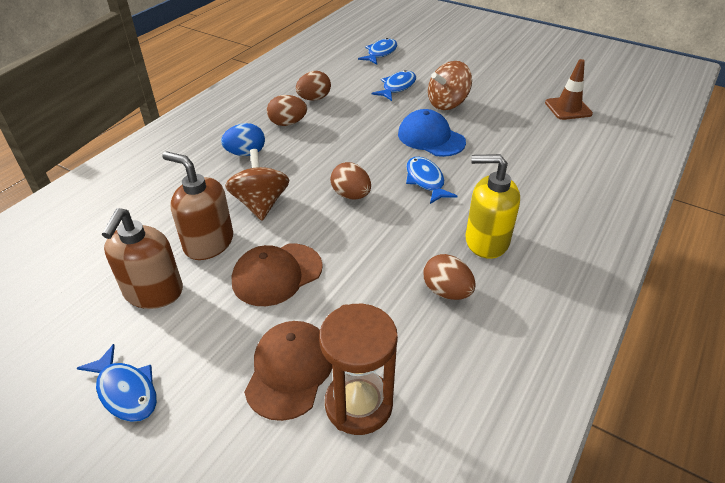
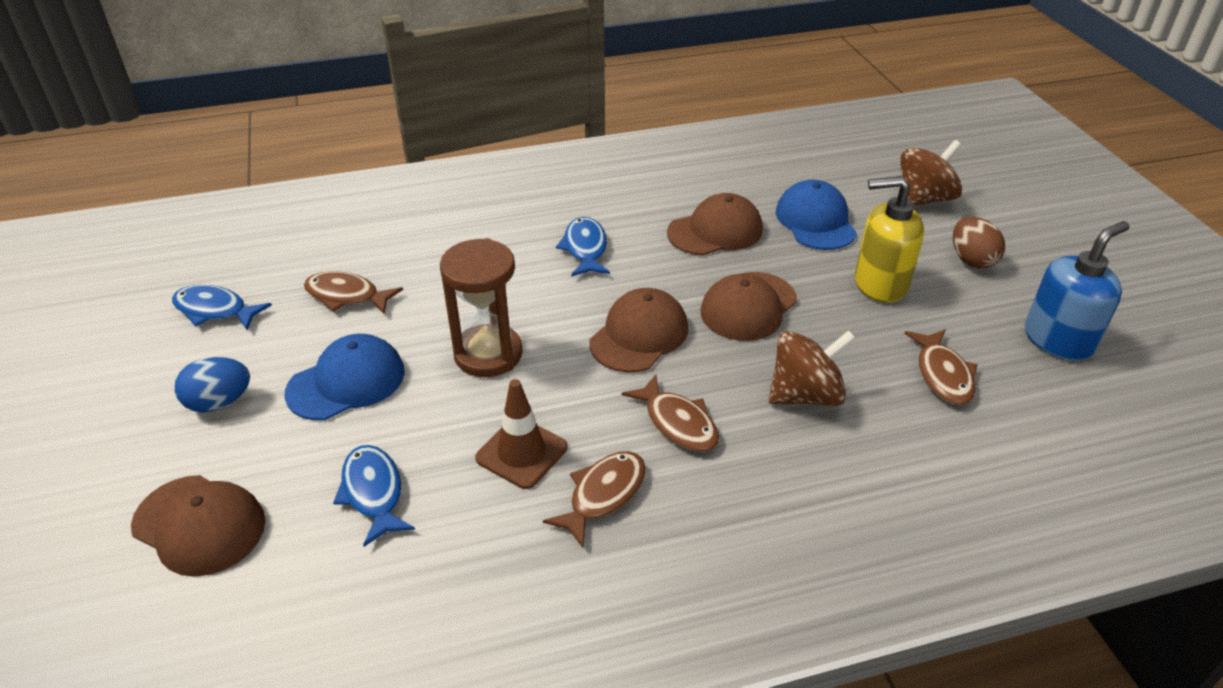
blue cap: 1 -> 2
blue fish: 4 -> 3
blue soap dispenser: 0 -> 1
brown cap: 2 -> 4
brown egg: 4 -> 1
brown fish: 0 -> 4
brown soap dispenser: 2 -> 0

